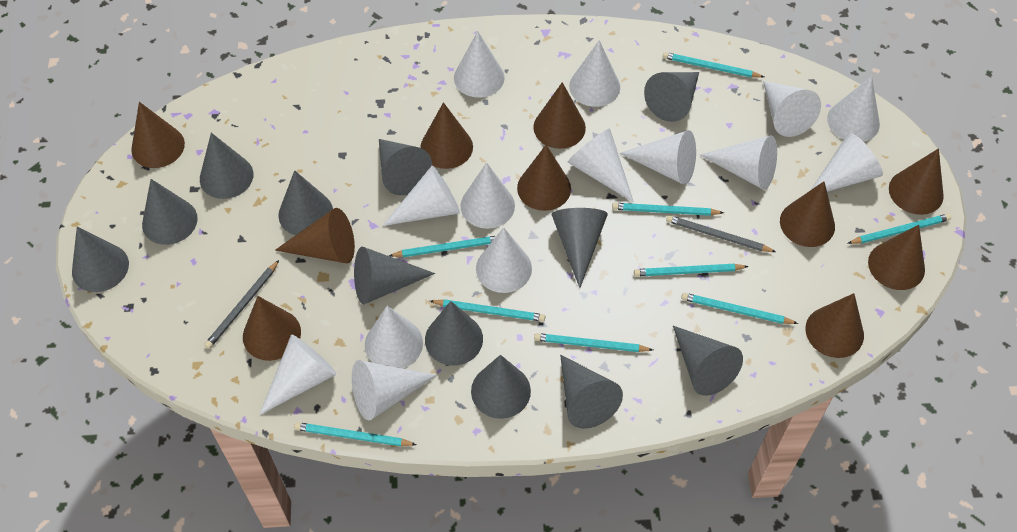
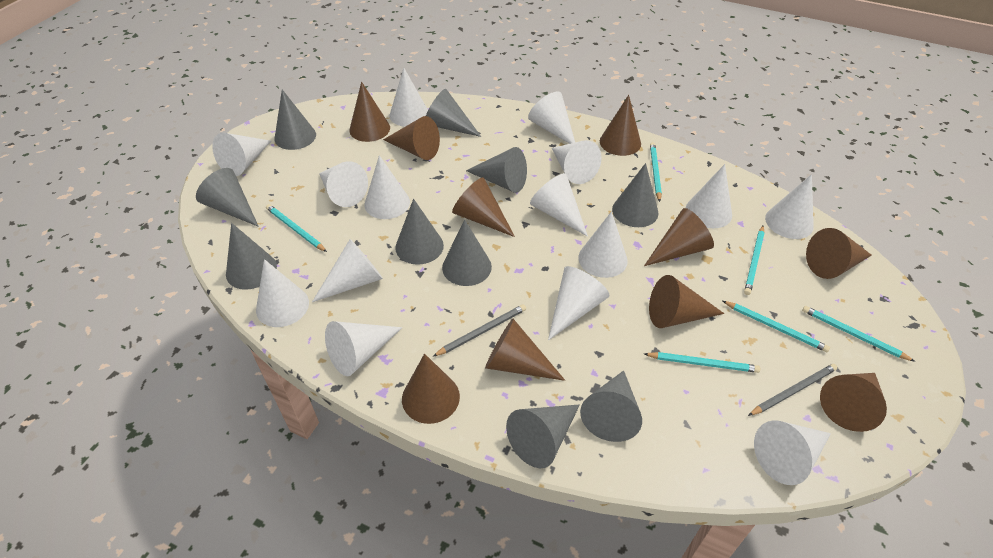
grey cone: 12 -> 10
turquoise pencil: 9 -> 6
white cone: 14 -> 15

